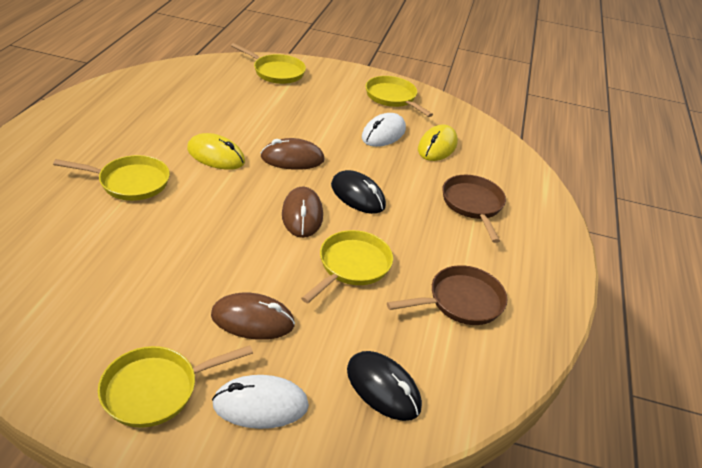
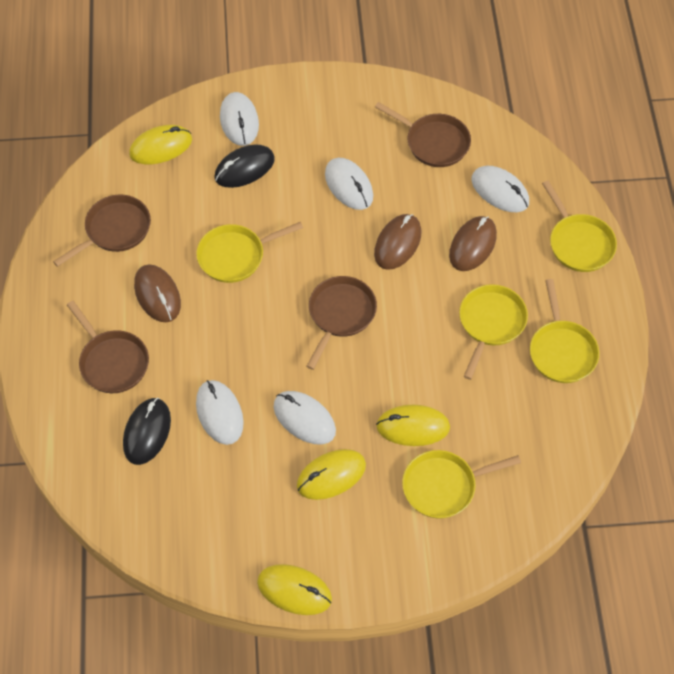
brown pan: 2 -> 4
white mouse: 2 -> 5
yellow mouse: 2 -> 4

